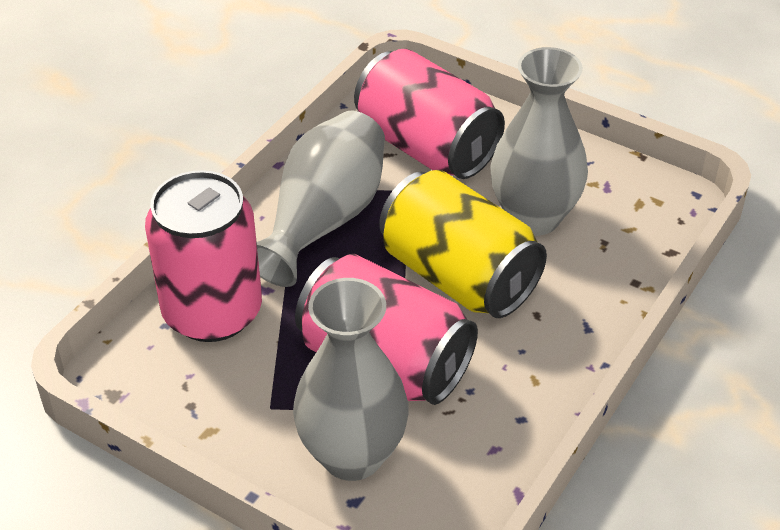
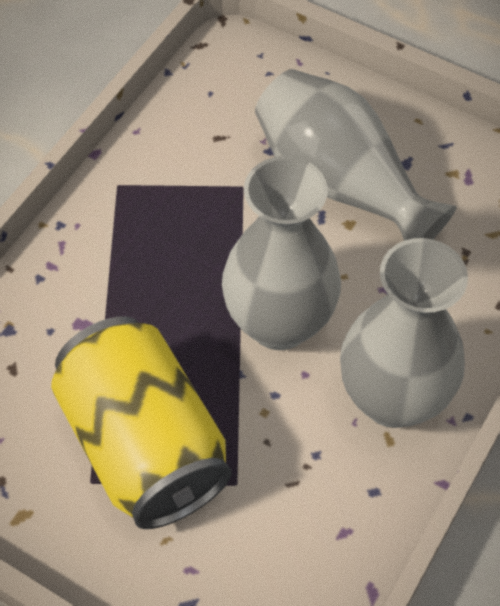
pink can: 3 -> 0

